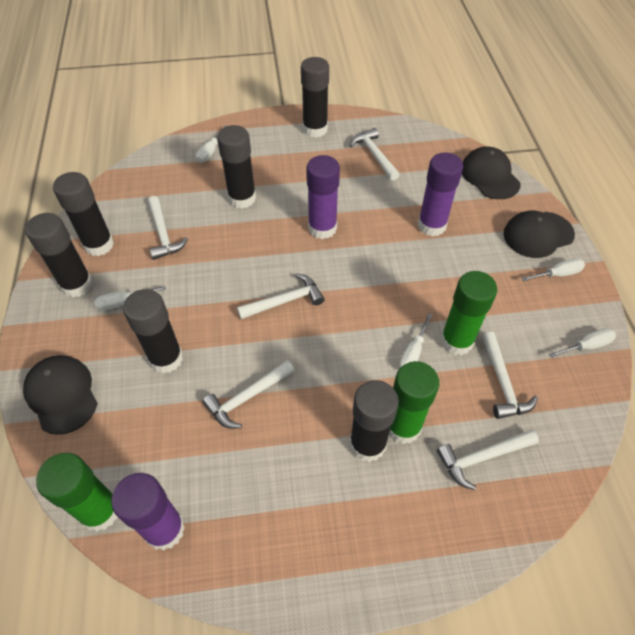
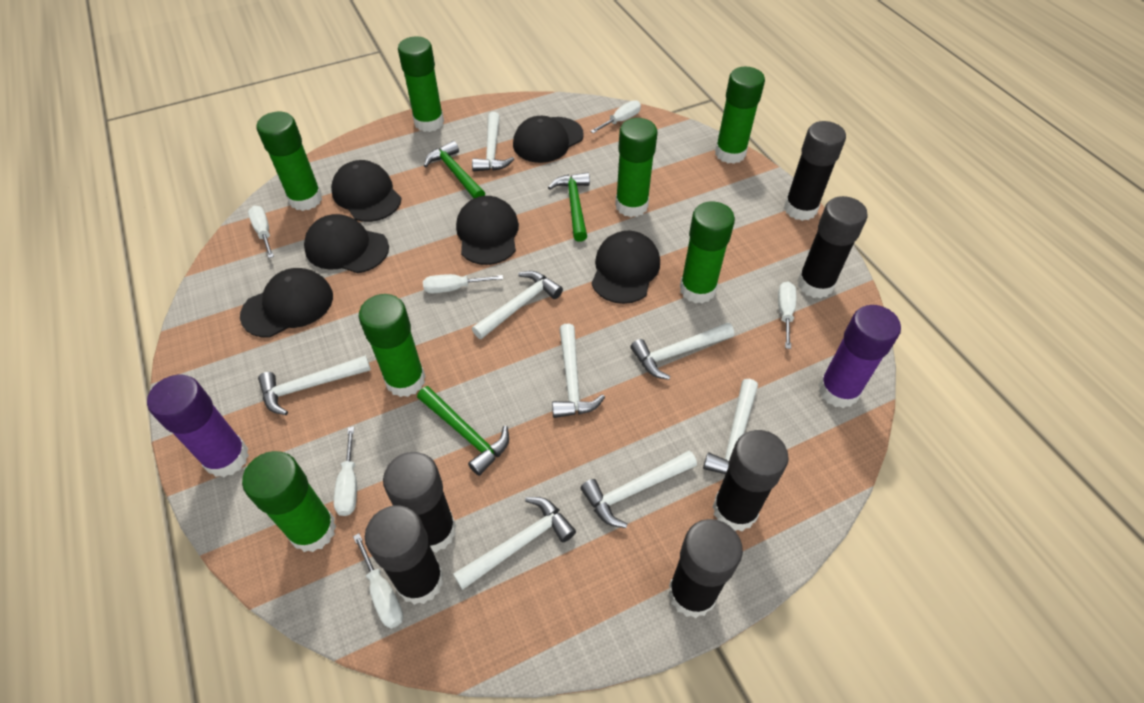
black cap: 3 -> 6
green glue stick: 3 -> 7
green hammer: 0 -> 3
purple glue stick: 3 -> 2
white hammer: 6 -> 8
white screwdriver: 5 -> 6

